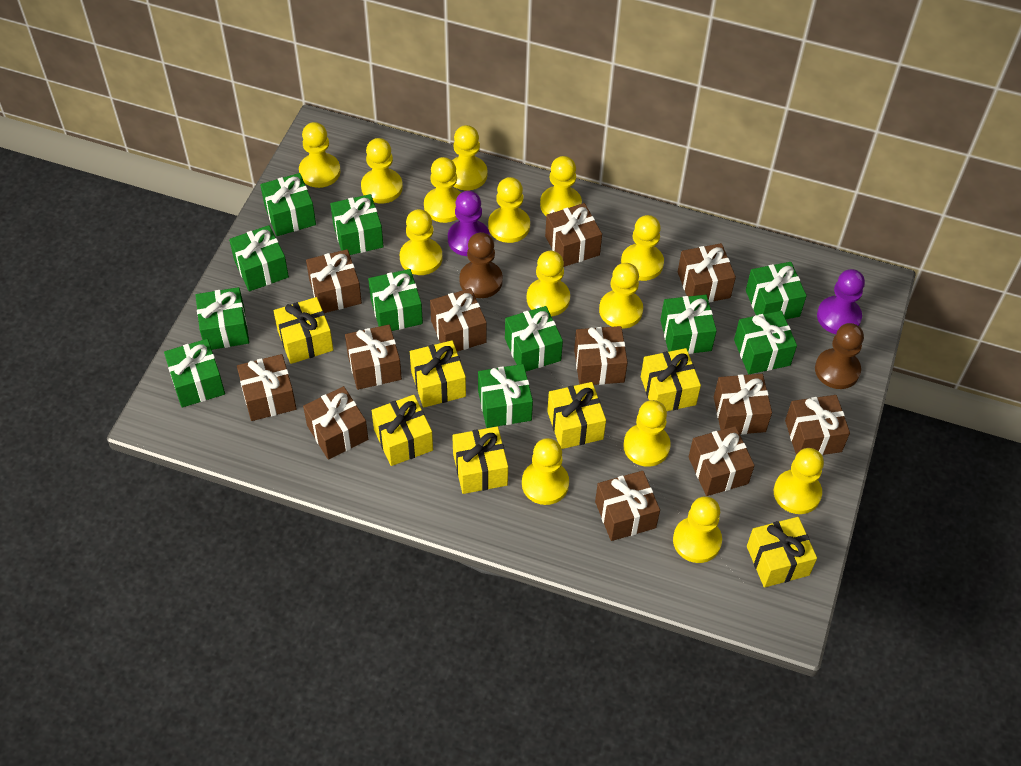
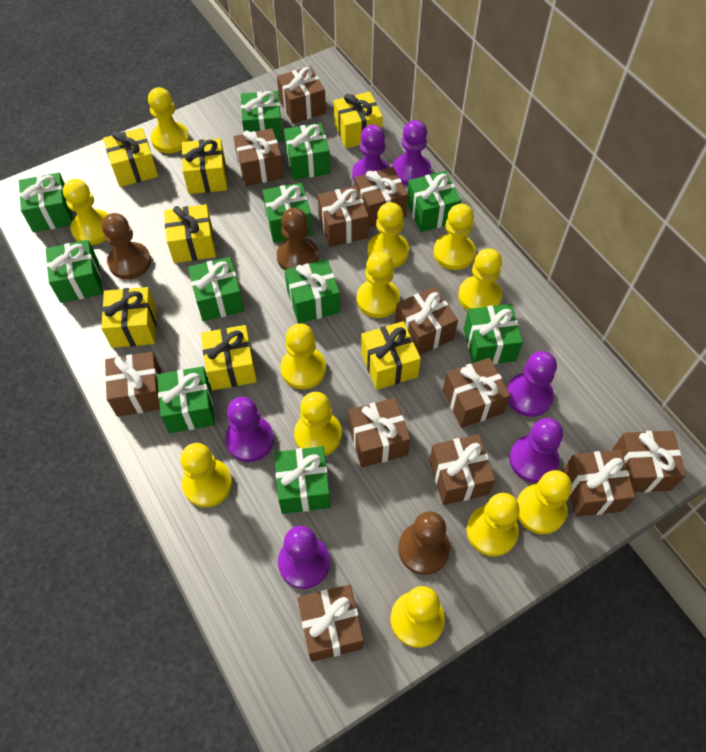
brown pawn: 2 -> 3
purple pawn: 2 -> 6
yellow pawn: 14 -> 12

